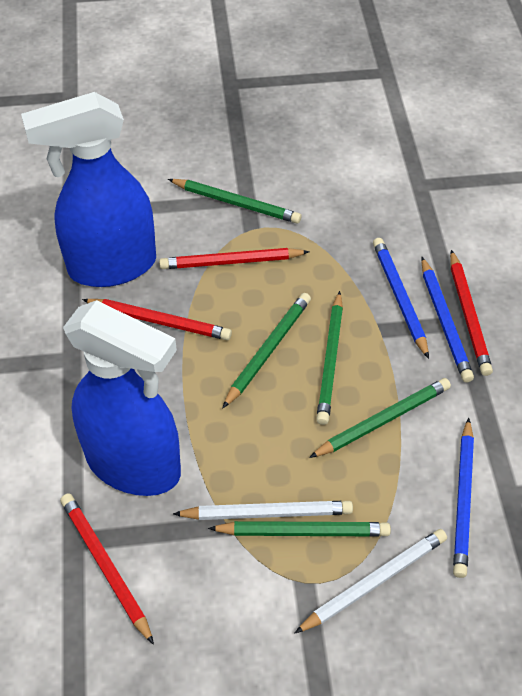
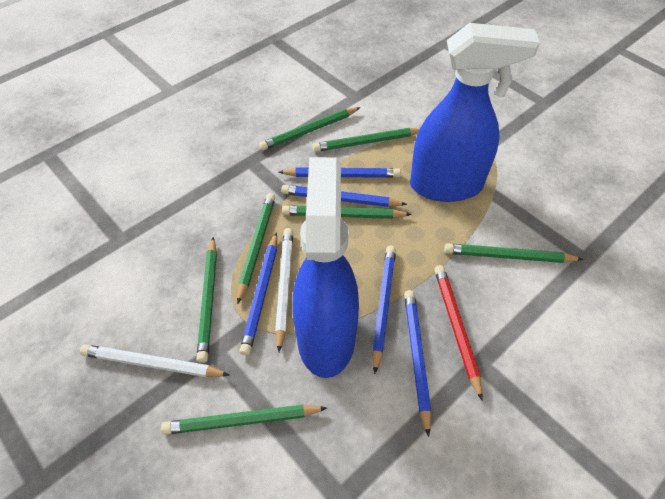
blue pencil: 3 -> 5
green pencil: 5 -> 7
red pencil: 4 -> 1

